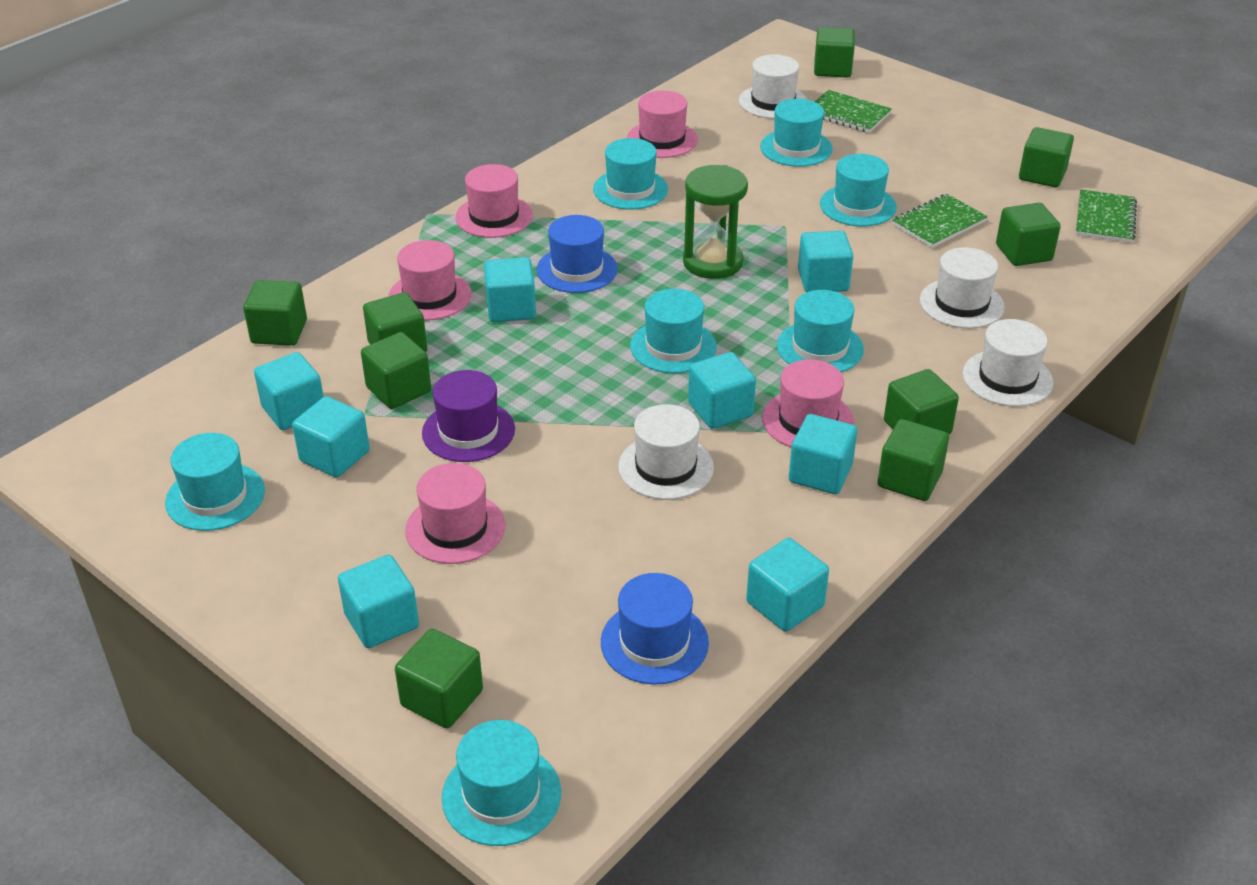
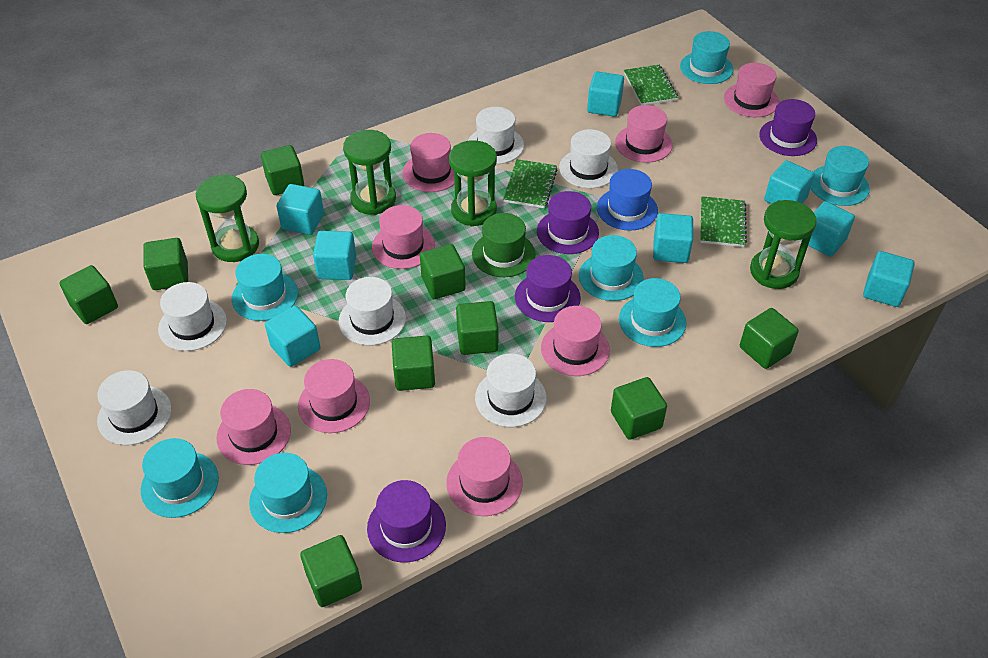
blue hat: 2 -> 1
green hat: 0 -> 1
green hourglass: 1 -> 4
pink hat: 5 -> 8
purple hat: 1 -> 4
white hat: 4 -> 6

